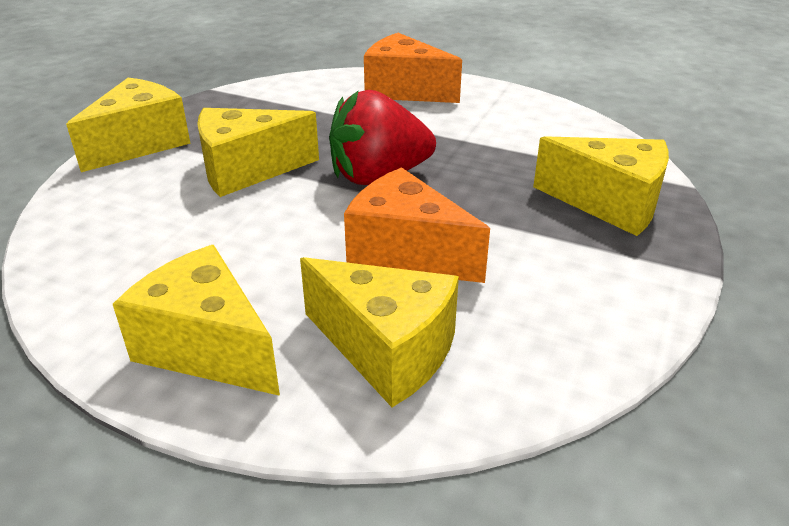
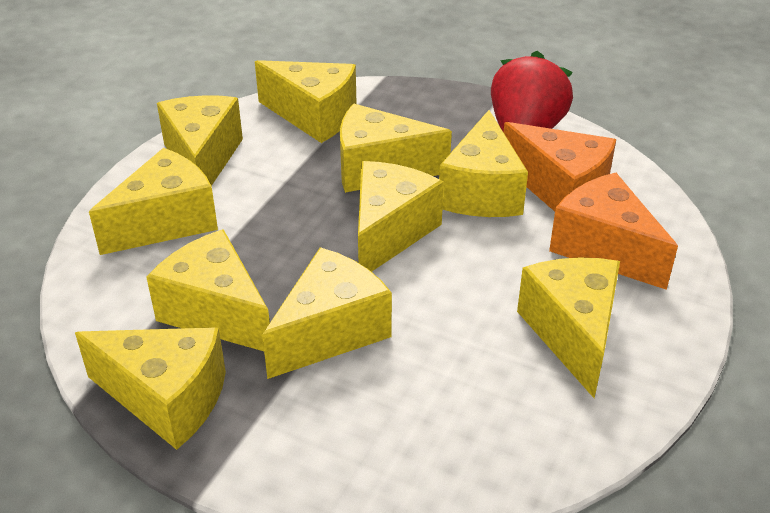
yellow cheese: 5 -> 10

